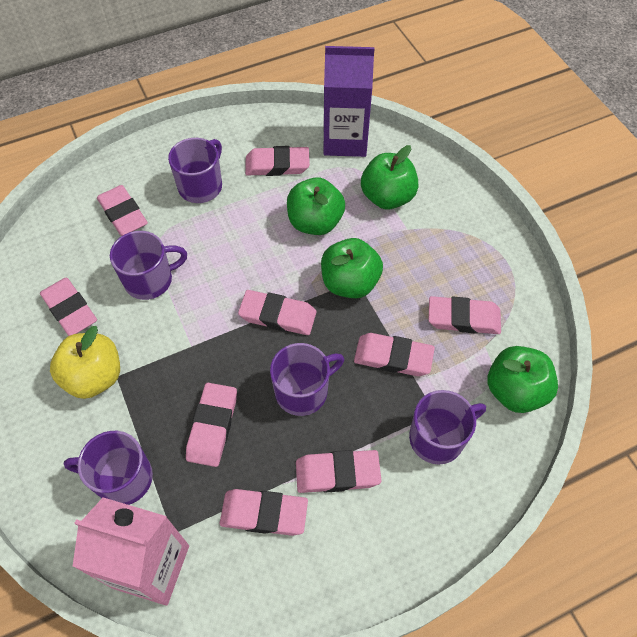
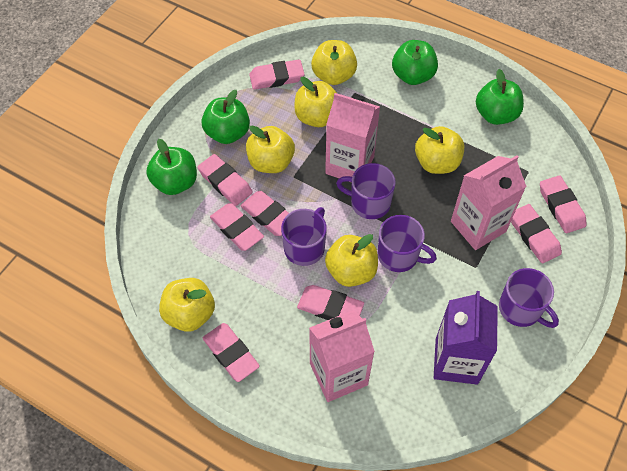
pink carton: 1 -> 3
pink eraser: 9 -> 8
purple mug: 5 -> 4
yellow apple: 1 -> 6

